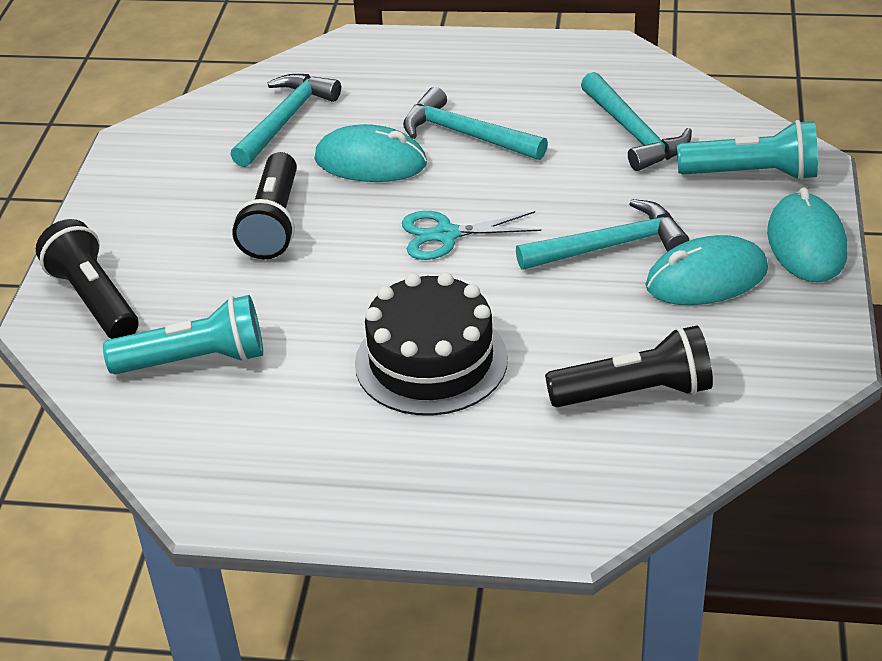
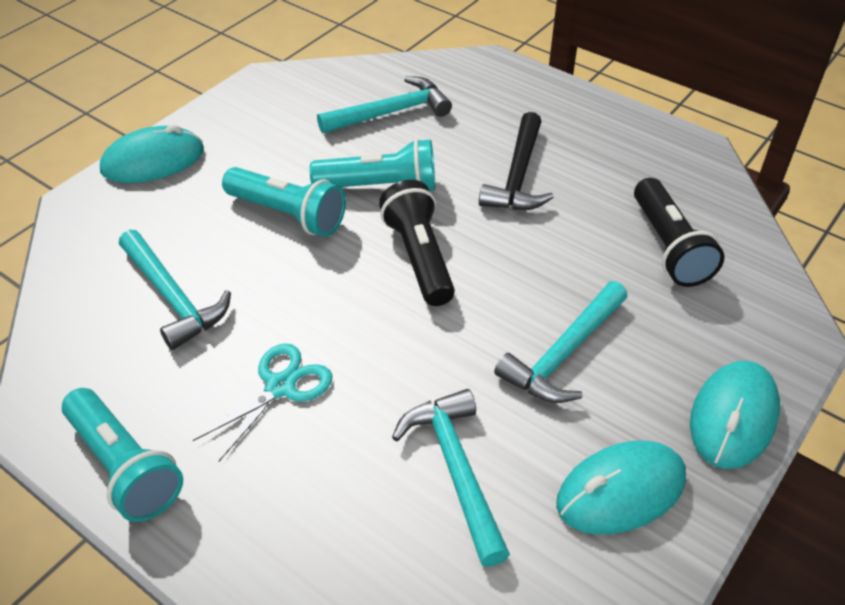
black cake: 1 -> 0
black flashlight: 3 -> 2
black hammer: 0 -> 1
turquoise flashlight: 2 -> 3

